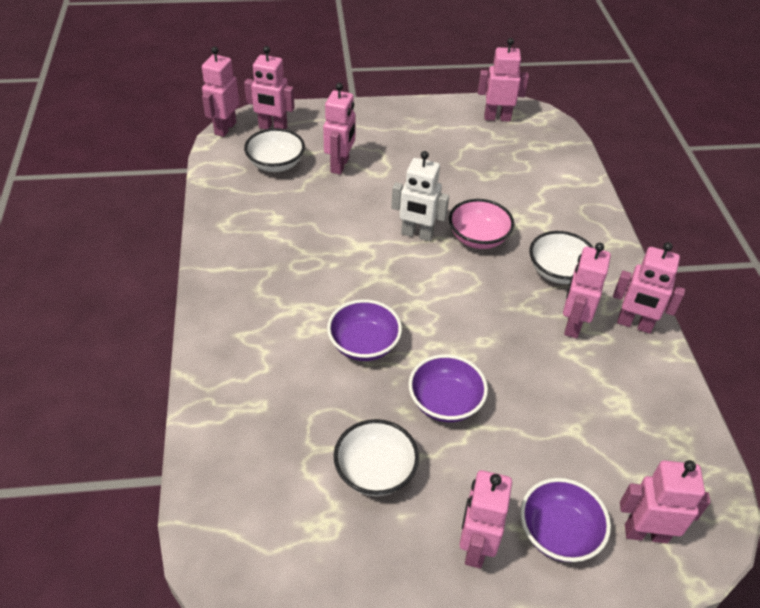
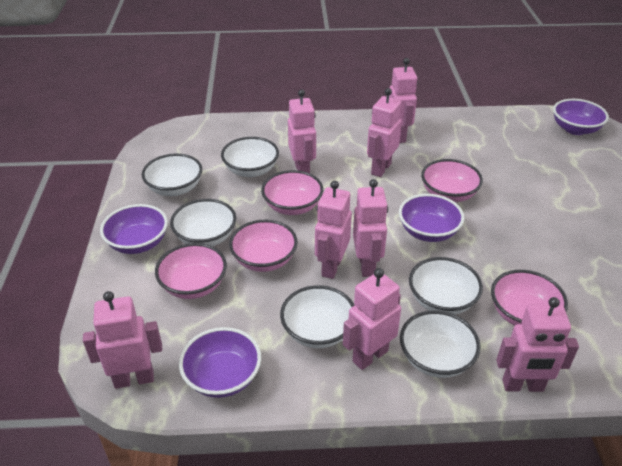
pink bowl: 1 -> 5
purple bowl: 3 -> 4
white bowl: 3 -> 6
white robot: 1 -> 0

